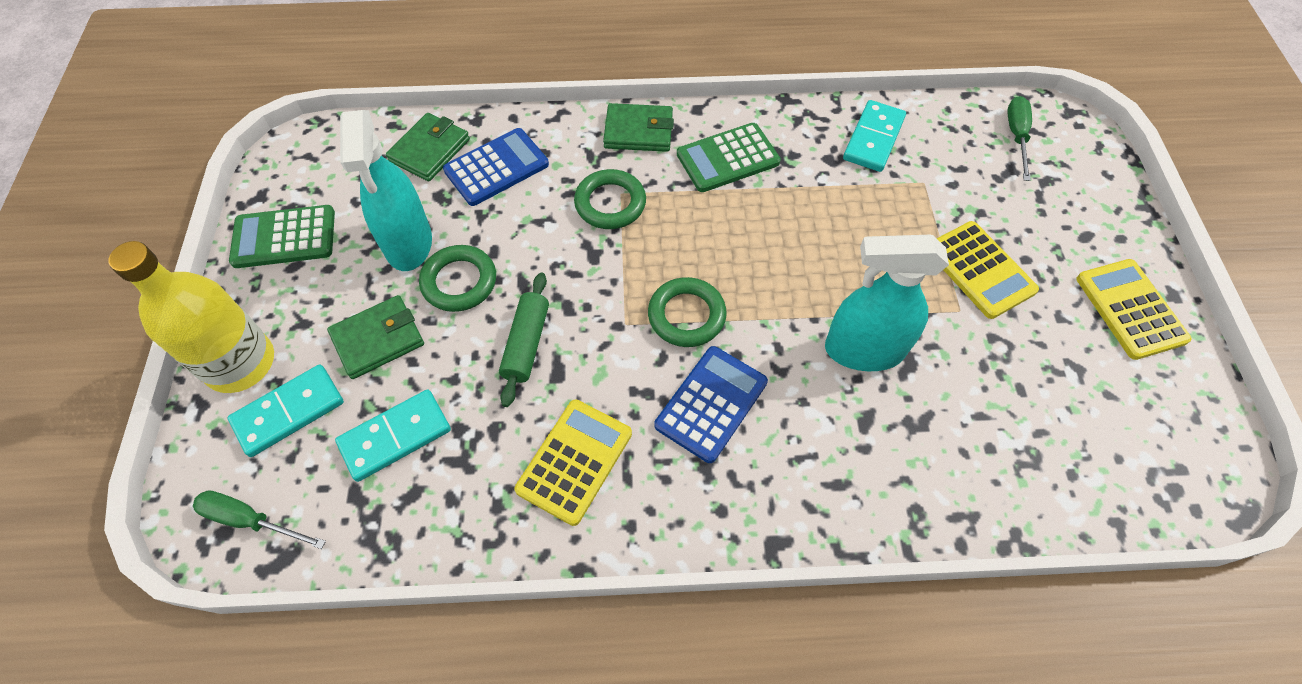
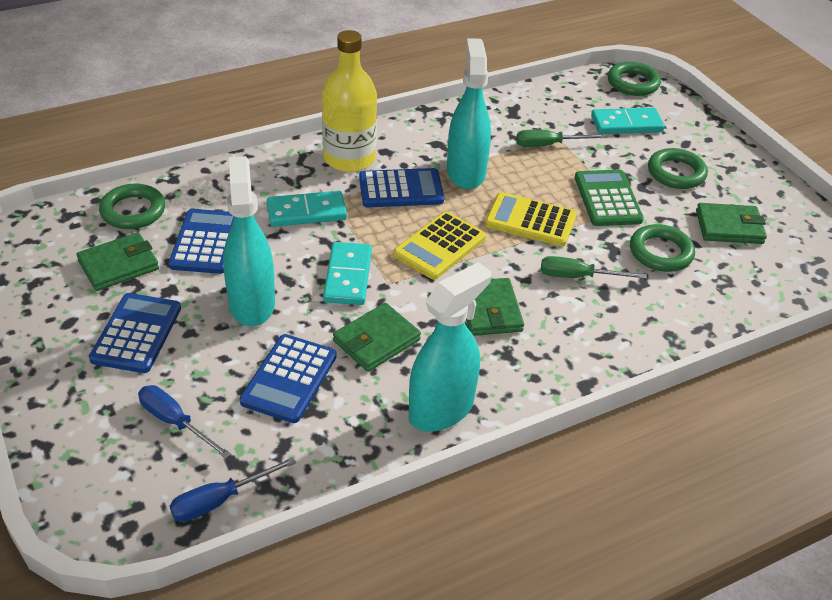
blue calculator: 2 -> 4
blue screwdriver: 0 -> 2
green calculator: 2 -> 1
green ring: 3 -> 4
green rolling pin: 1 -> 0
green wallet: 3 -> 4
turquoise spray bottle: 2 -> 3
yellow calculator: 3 -> 2

